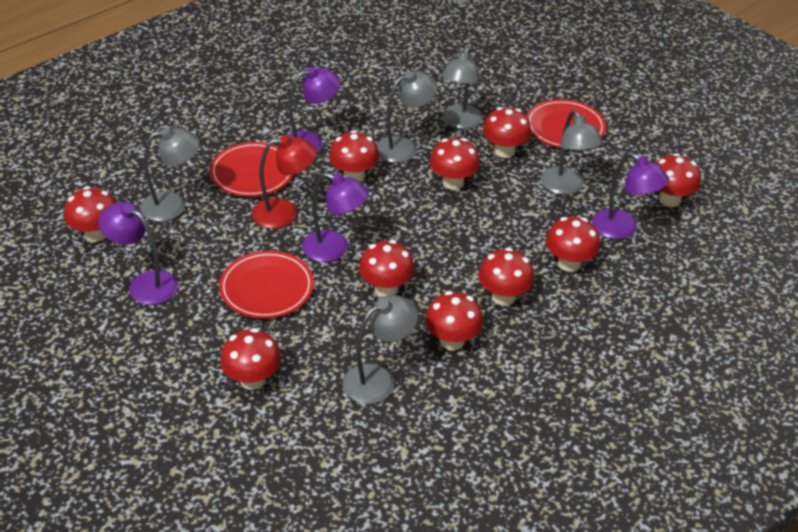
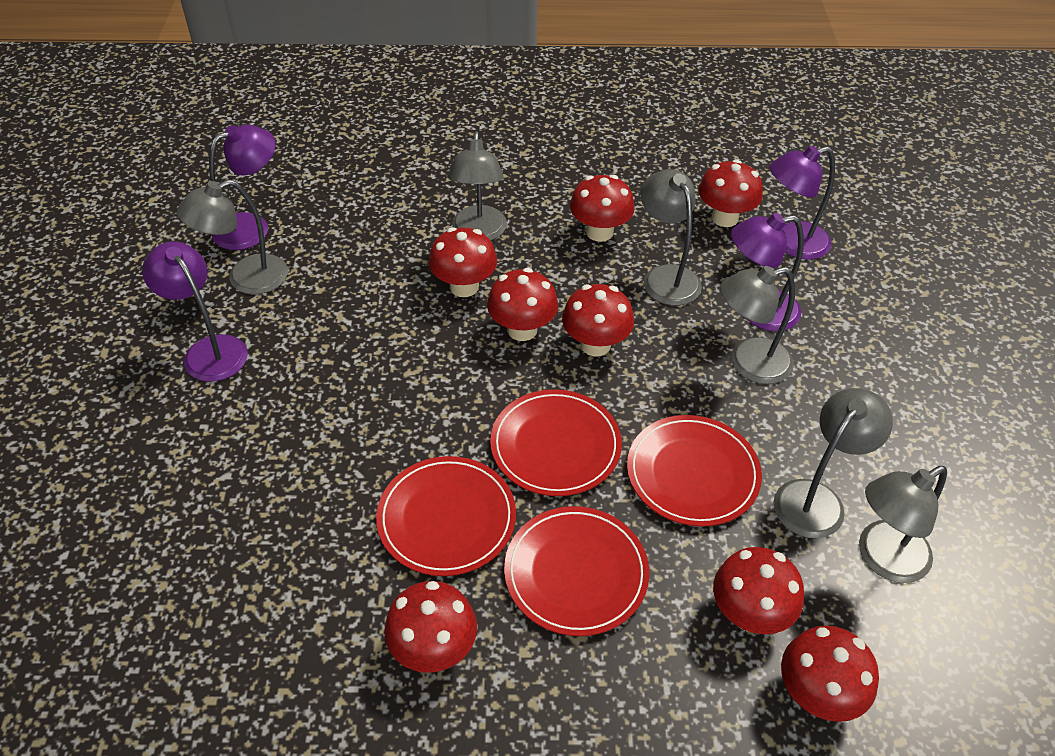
grey lamp: 5 -> 6
red lamp: 1 -> 0
red mushroom: 10 -> 8
red plate: 3 -> 4

